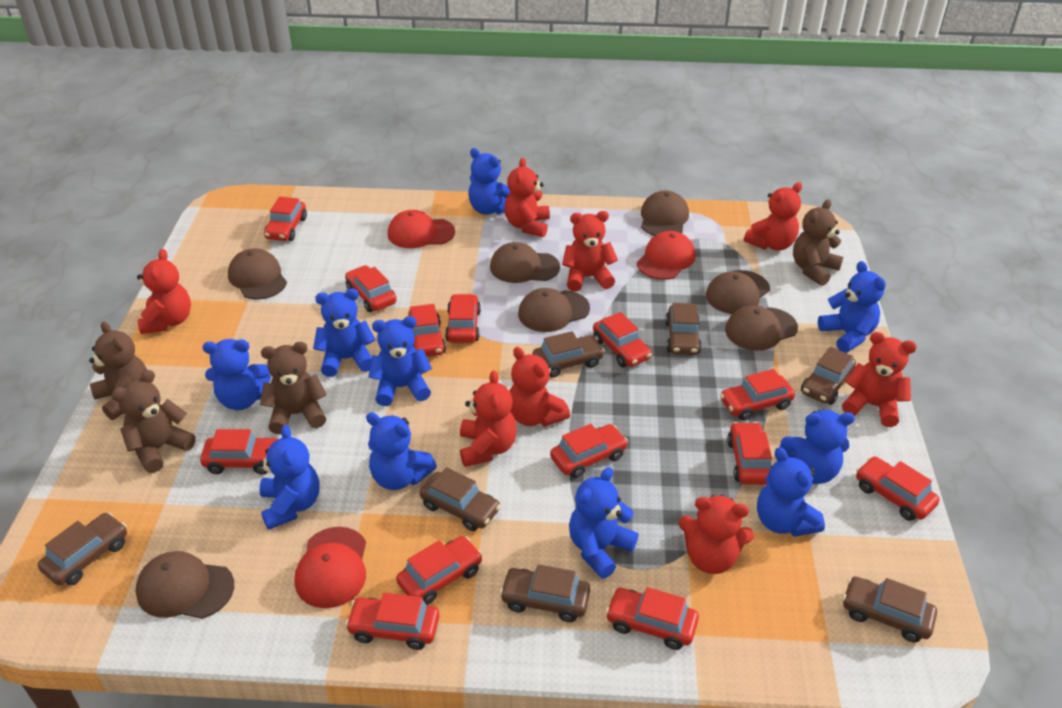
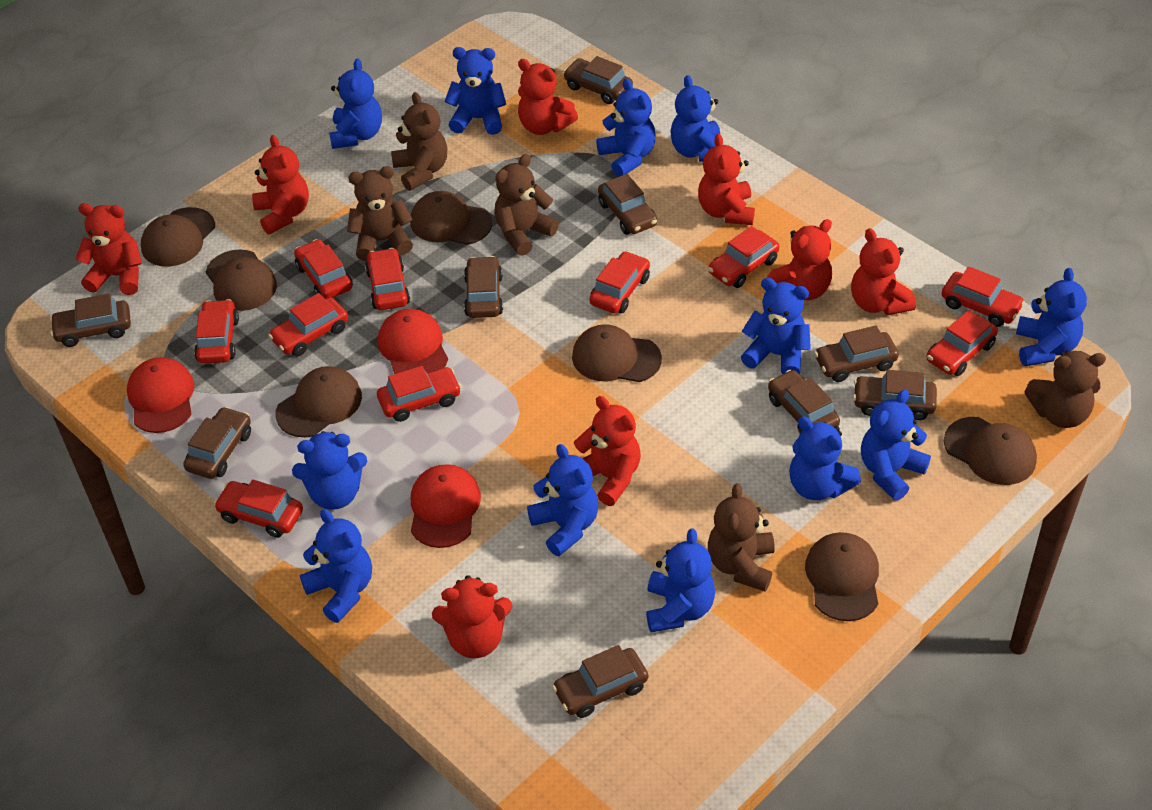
blue teddy bear: 10 -> 12
brown car: 7 -> 9
brown teddy bear: 4 -> 5
red car: 13 -> 10

